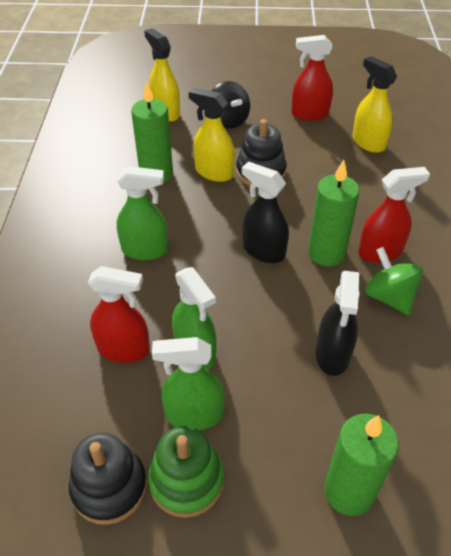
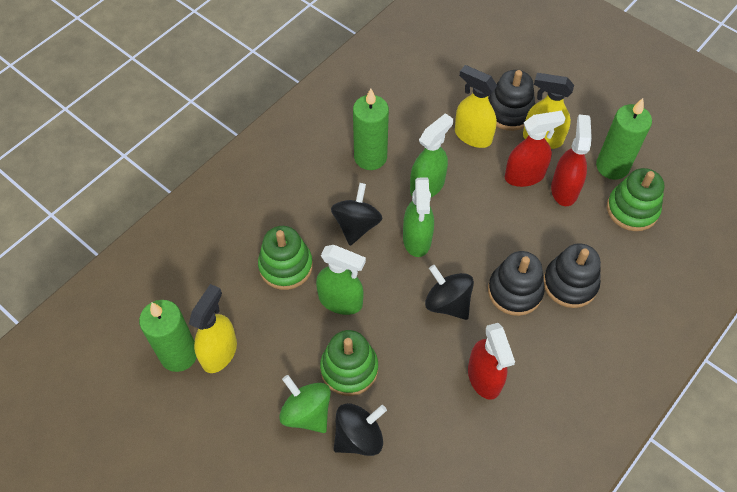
black spinning top: 1 -> 3
black spray bottle: 2 -> 0
black stacking toy: 2 -> 3
green stacking toy: 1 -> 3

